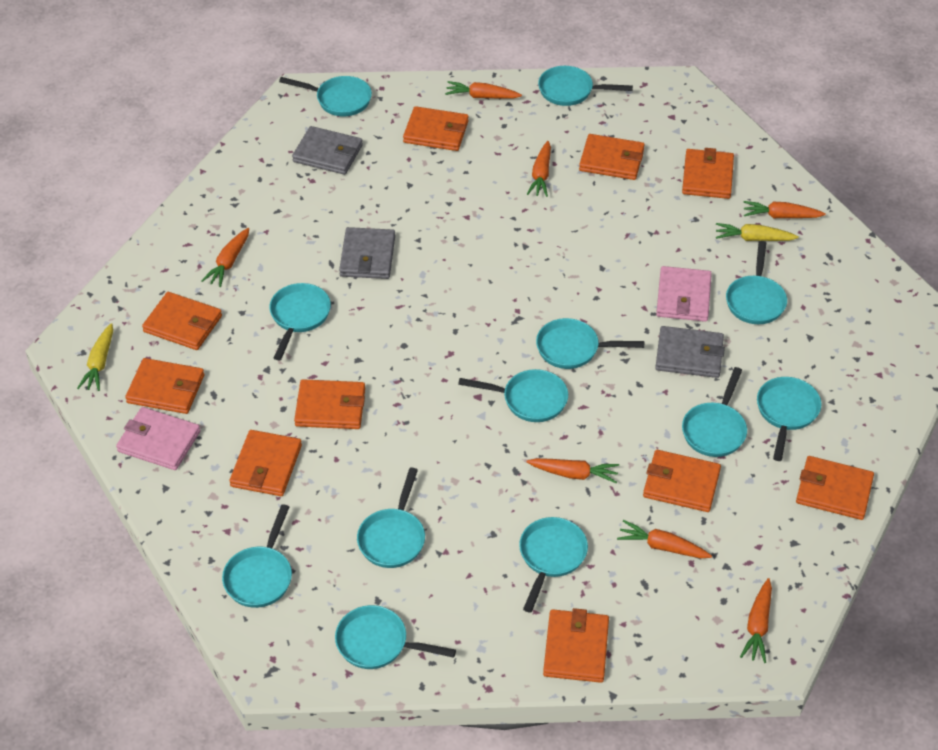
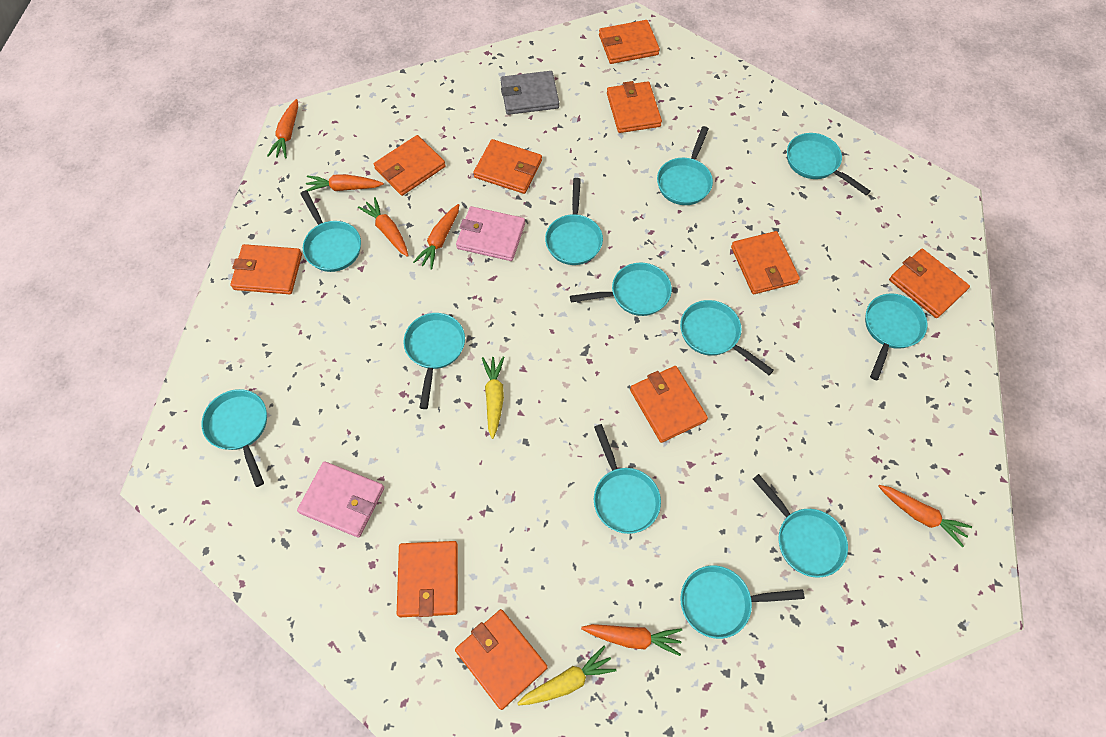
grey wallet: 3 -> 1
orange carrot: 7 -> 6

